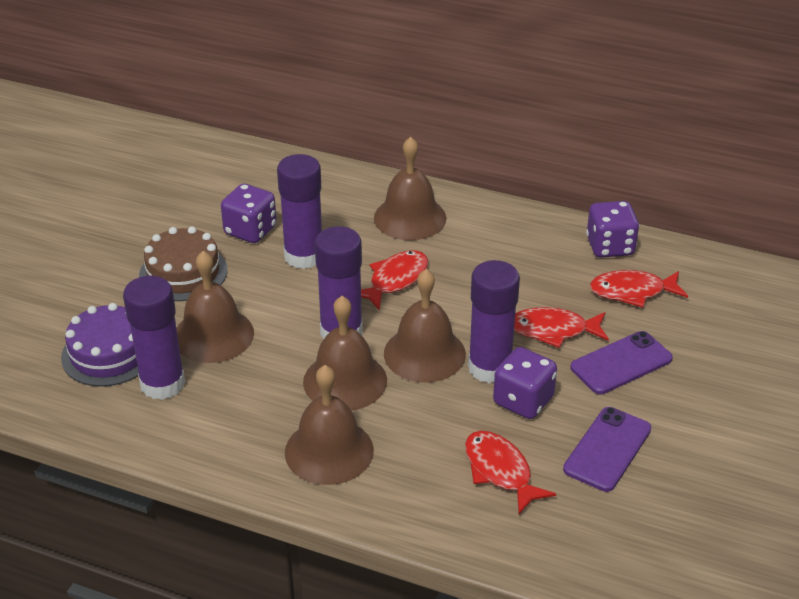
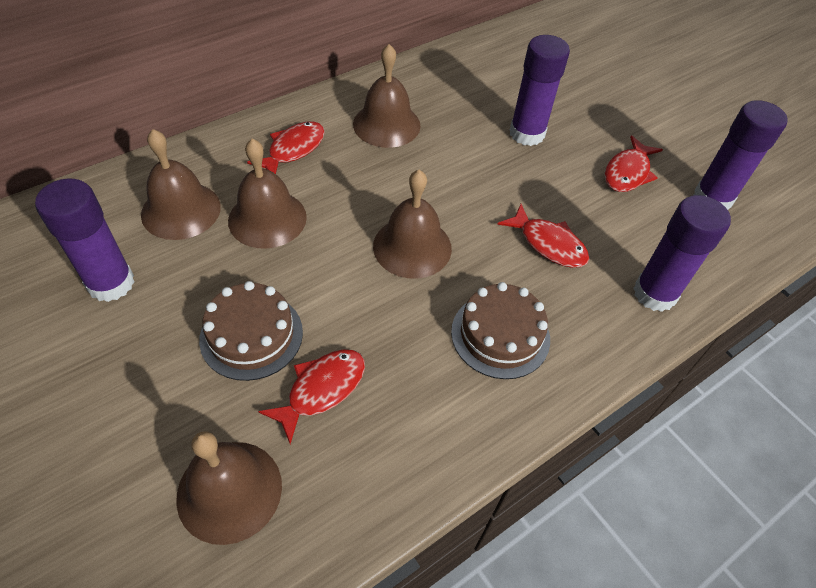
brown cake: 1 -> 2
purple cake: 1 -> 0
purple dice: 3 -> 0
purple phone: 2 -> 0

